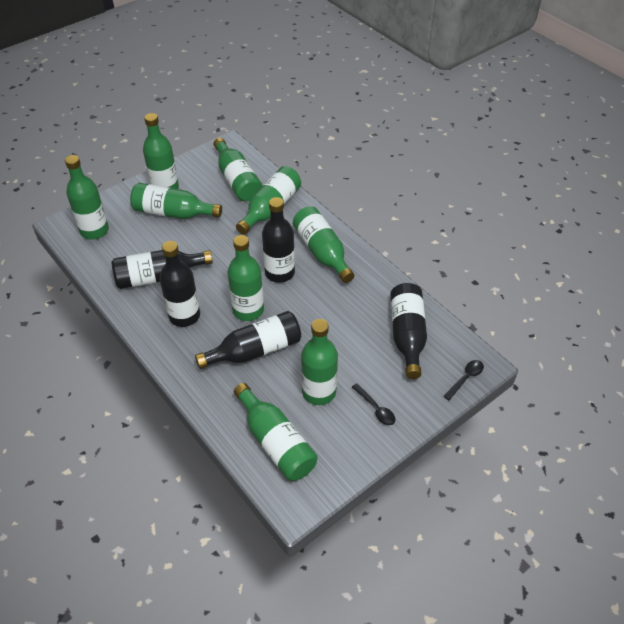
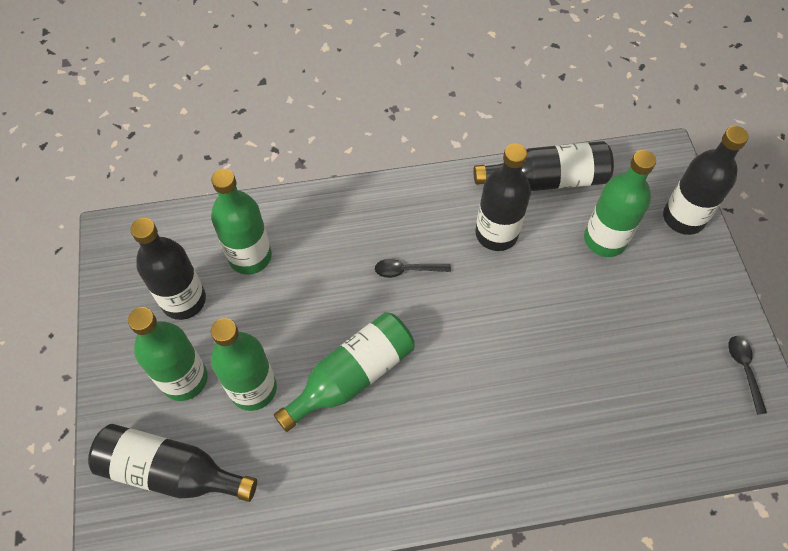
green bottle: 9 -> 5

